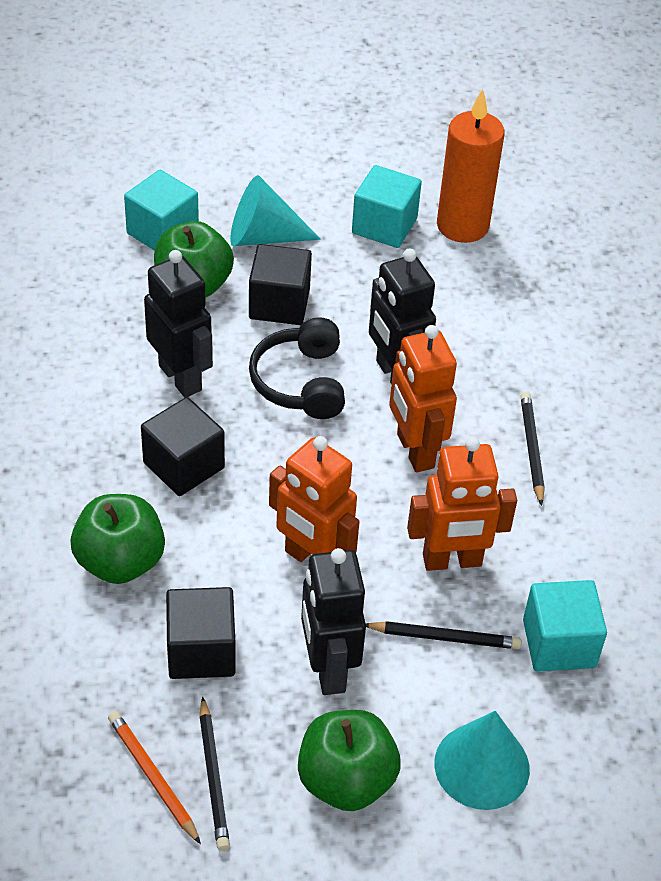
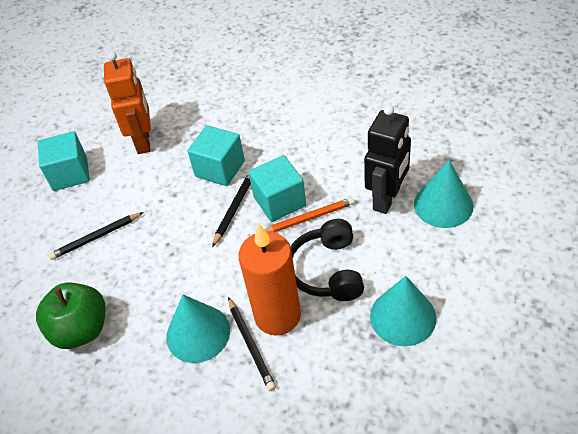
black cube: 3 -> 0
black robot: 3 -> 1
green apple: 3 -> 1
orange robot: 3 -> 1
turquoise cone: 2 -> 3

